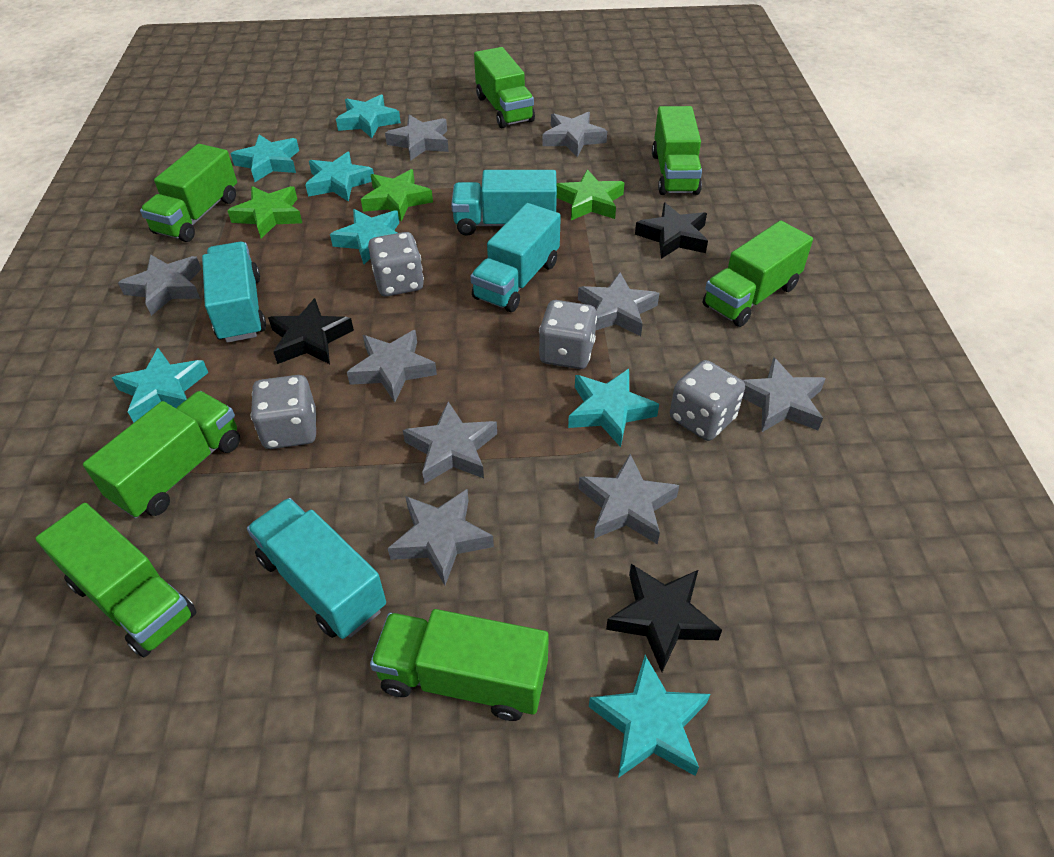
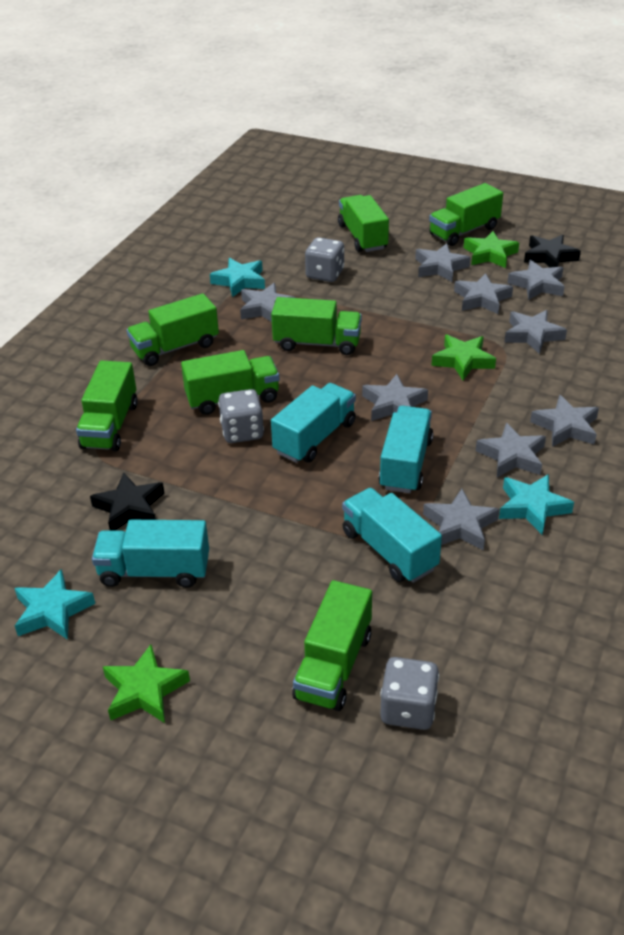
black star: 3 -> 2
grey dice: 4 -> 3
turquoise star: 7 -> 3

